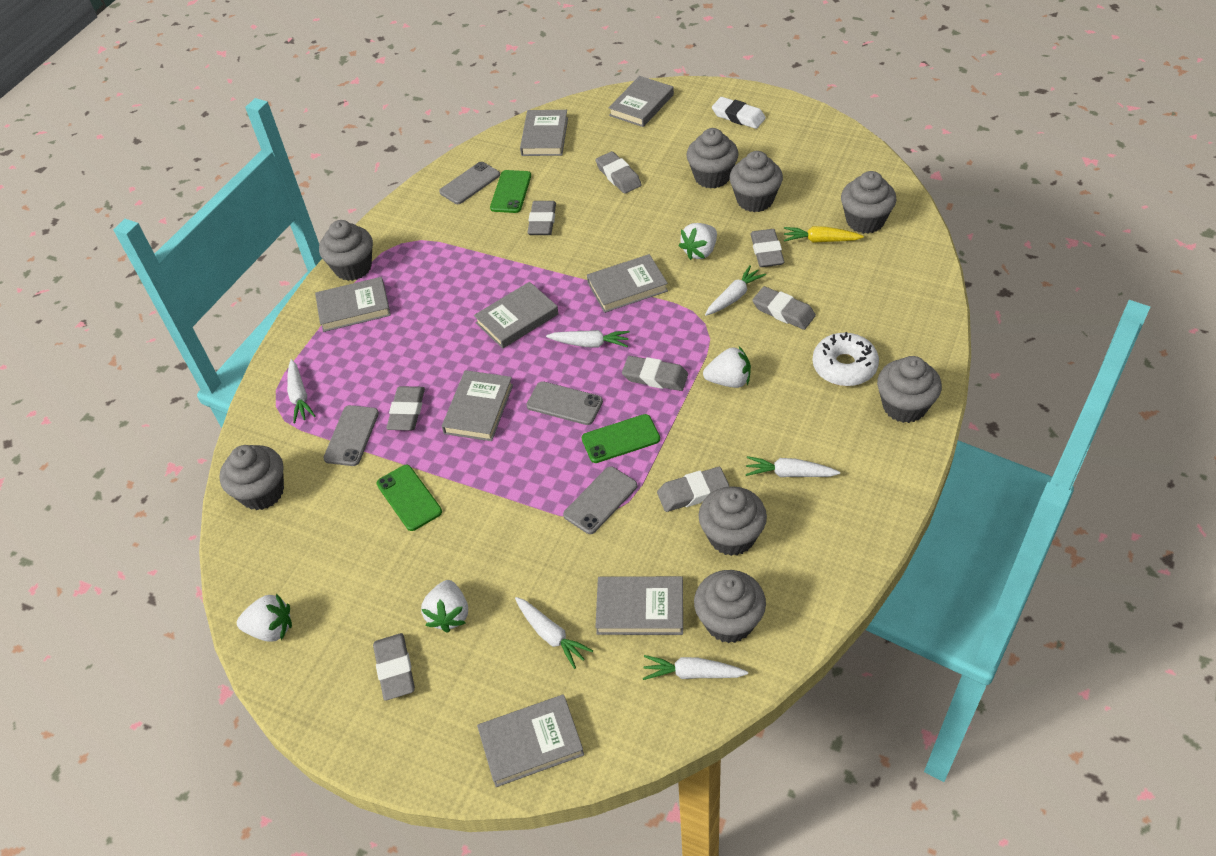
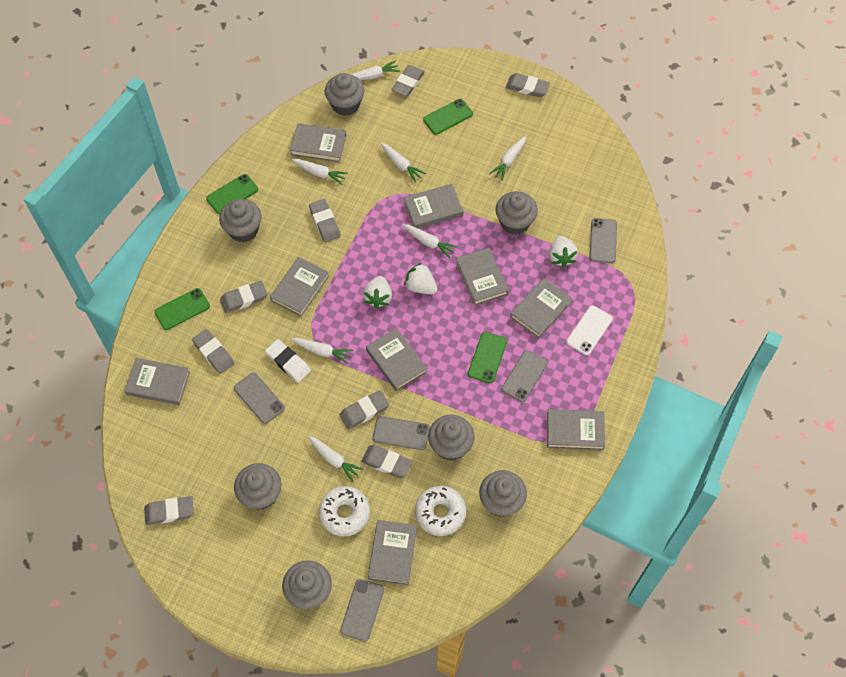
green phone: 3 -> 4
grey book: 8 -> 9
grey cupcake: 8 -> 7
grey phone: 4 -> 5
white carrot: 6 -> 7
white donut: 1 -> 2
white phone: 0 -> 1
white strawberry: 4 -> 3
yellow carrot: 1 -> 0

